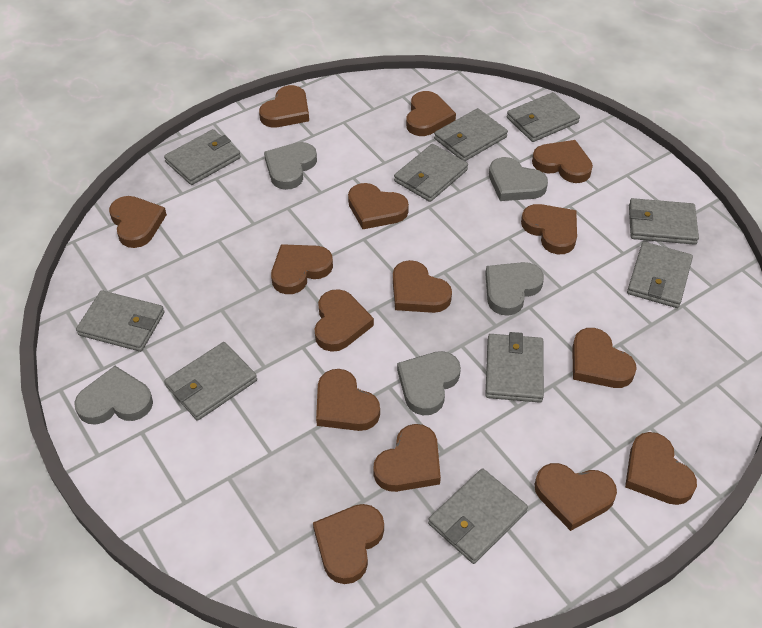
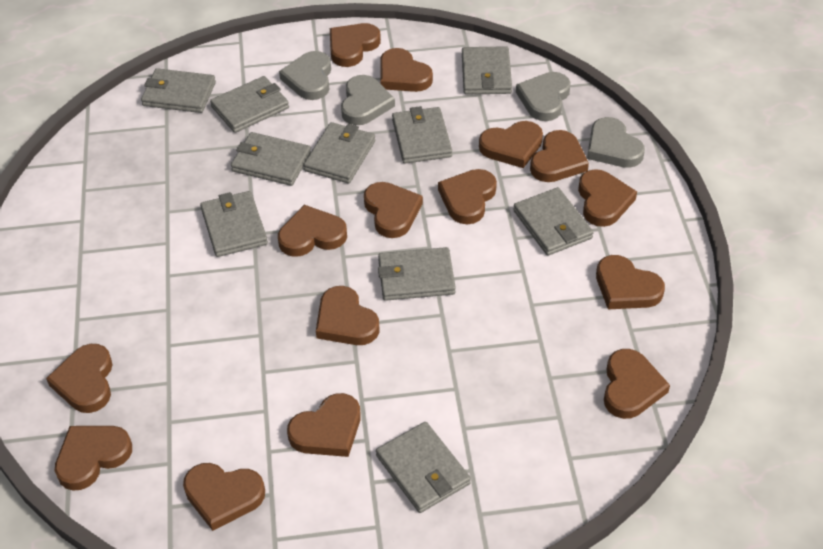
grey heart: 5 -> 4

